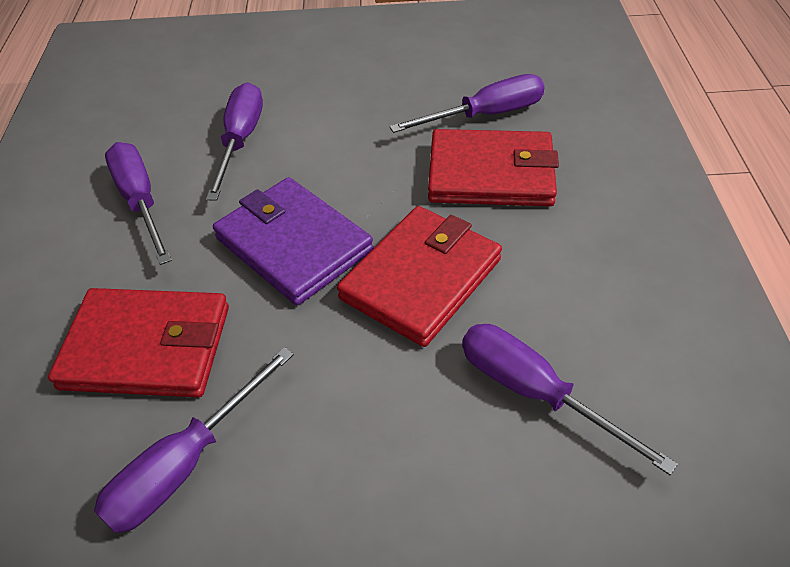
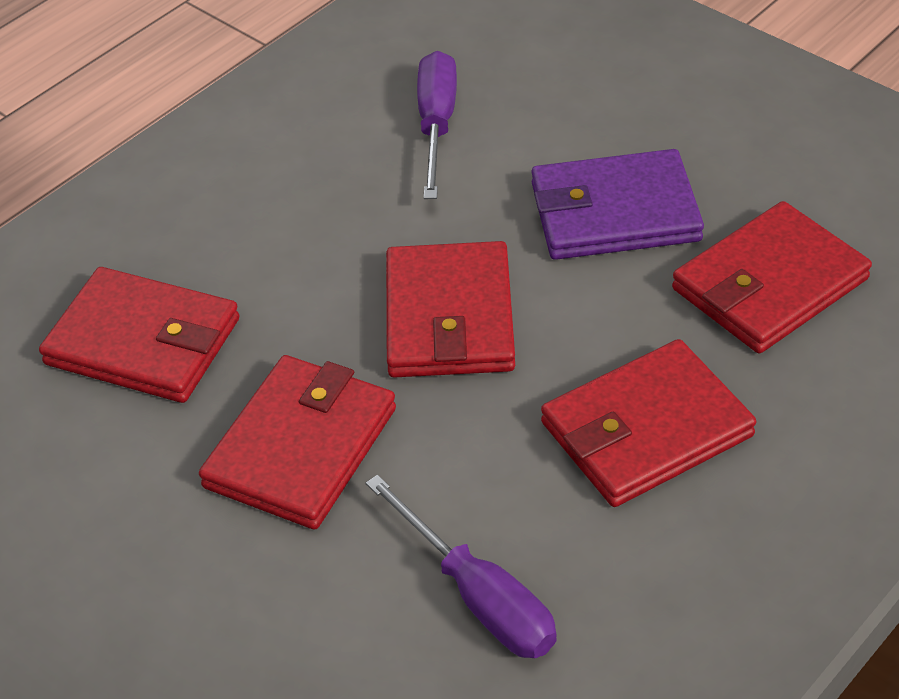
purple screwdriver: 5 -> 2
red wallet: 3 -> 5

